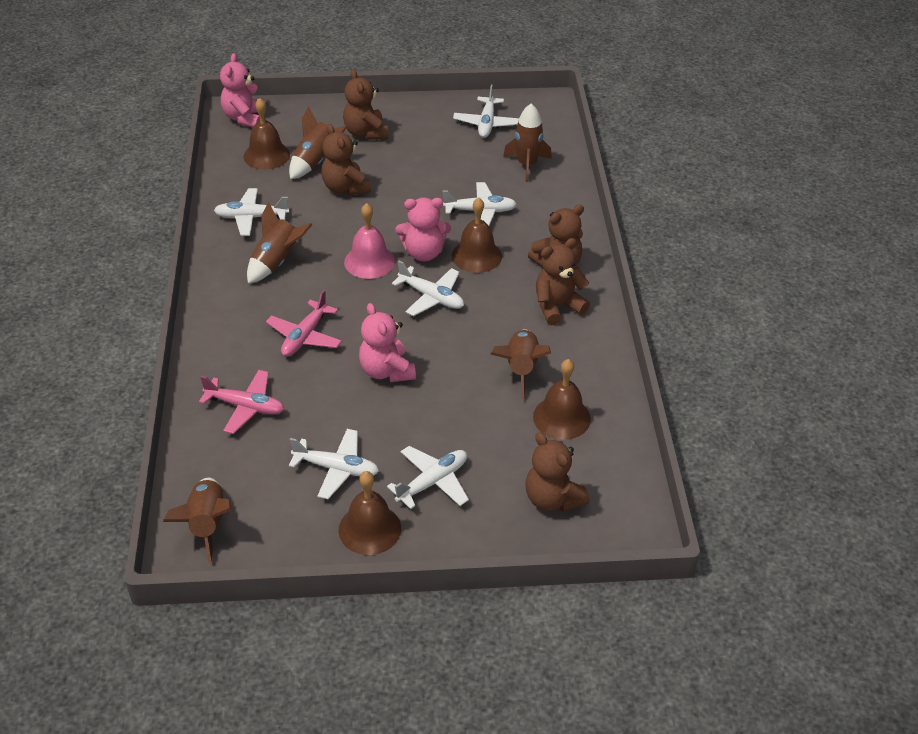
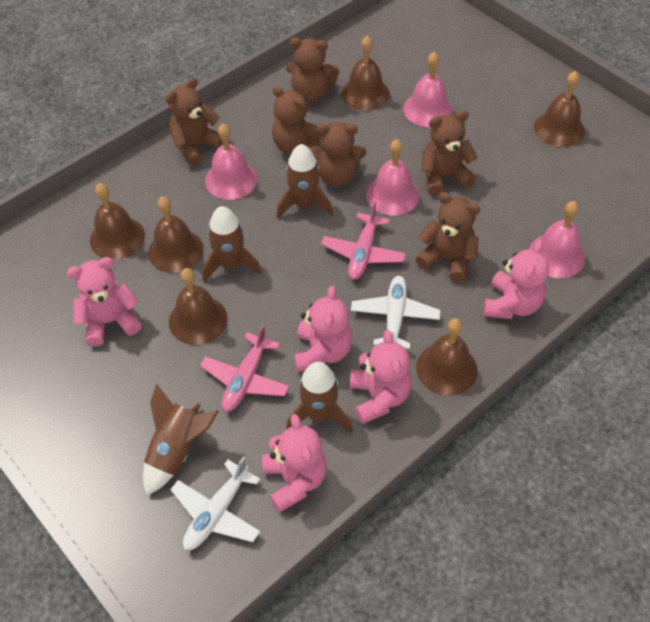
brown bell: 4 -> 6
brown rocket: 5 -> 4
brown teddy bear: 5 -> 6
pink bell: 1 -> 4
pink teddy bear: 3 -> 5
white plane: 6 -> 2

